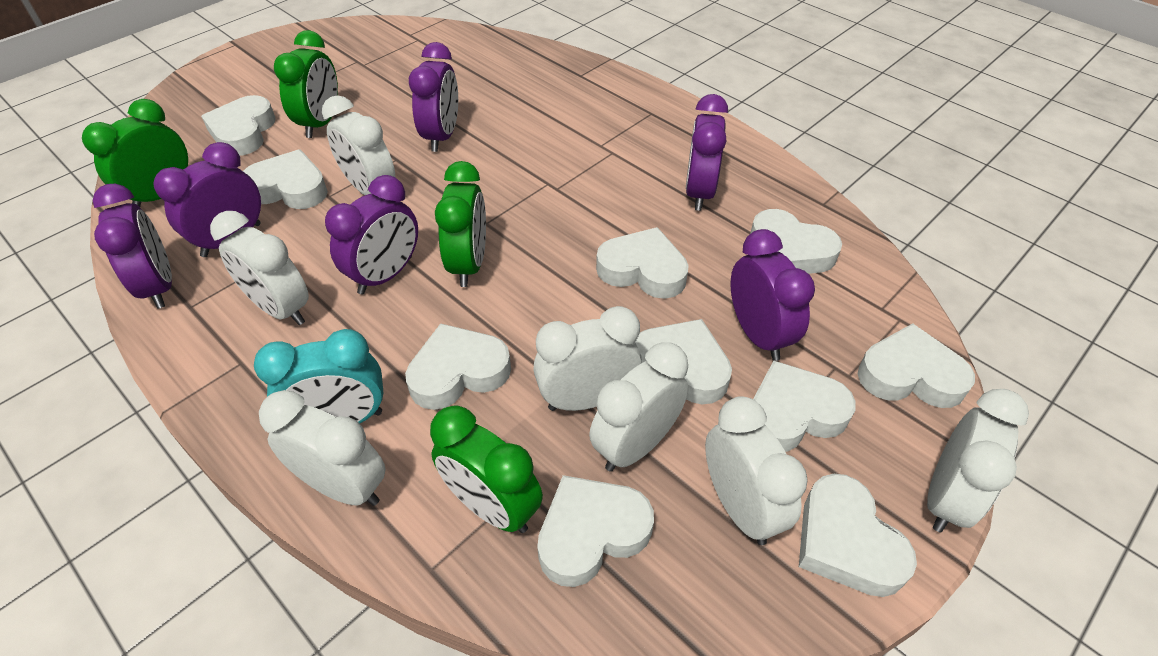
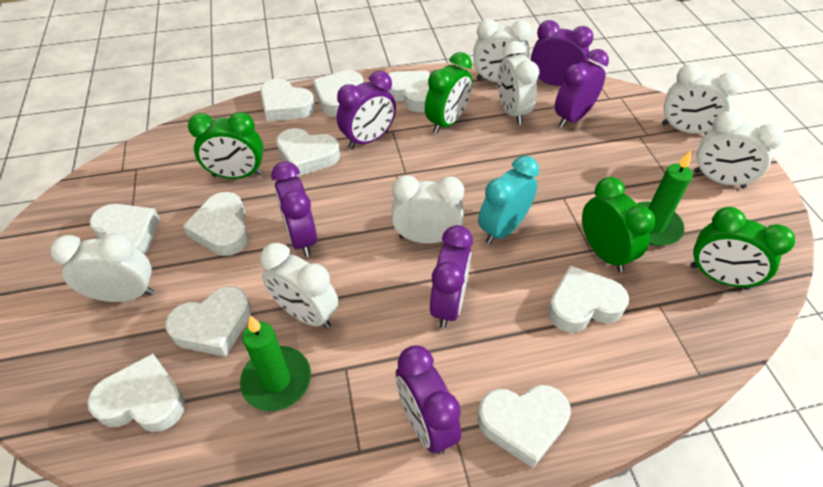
green candle: 0 -> 2

